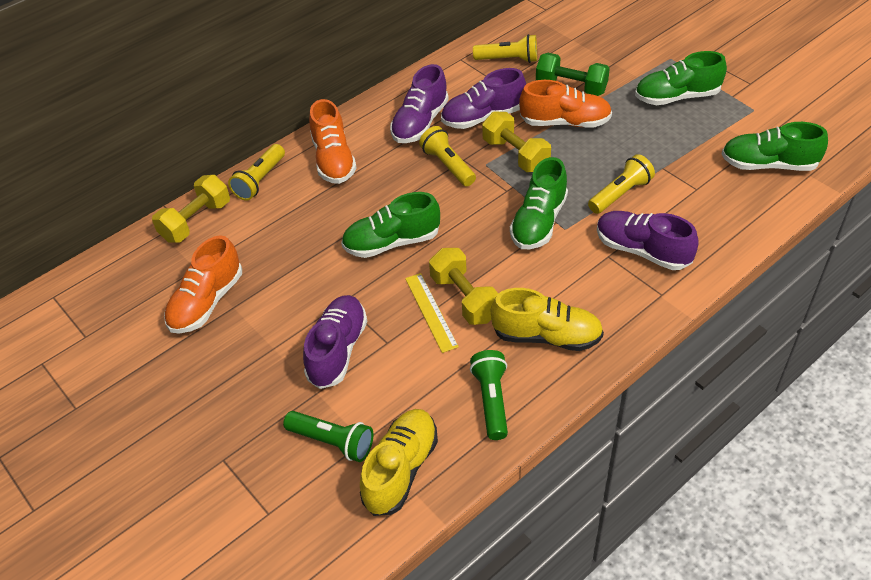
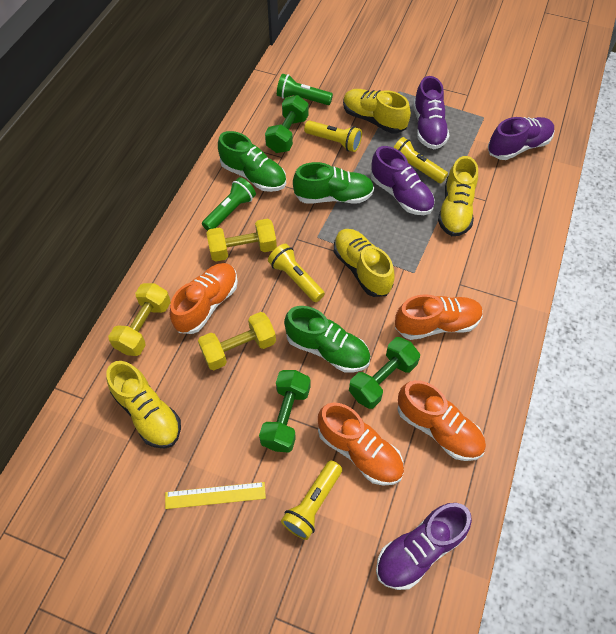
green dumbbell: 1 -> 3
green shoe: 4 -> 3
orange shoe: 3 -> 4
yellow shoe: 2 -> 4

